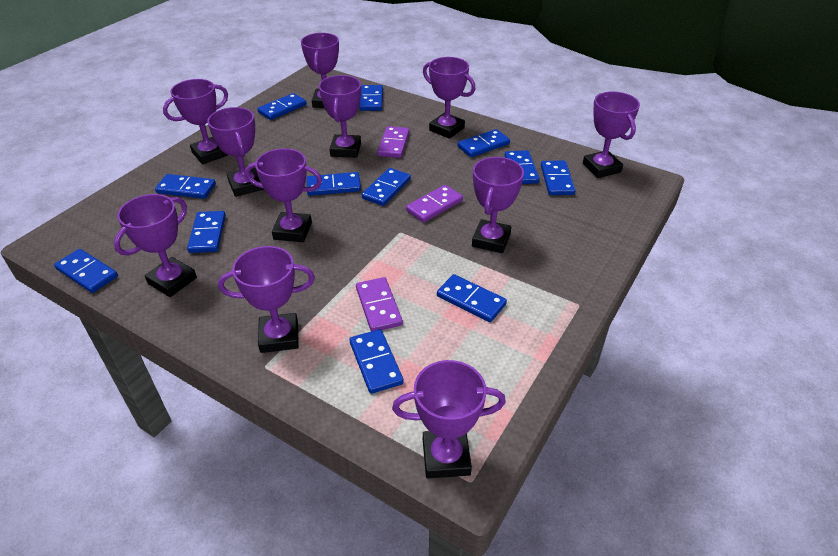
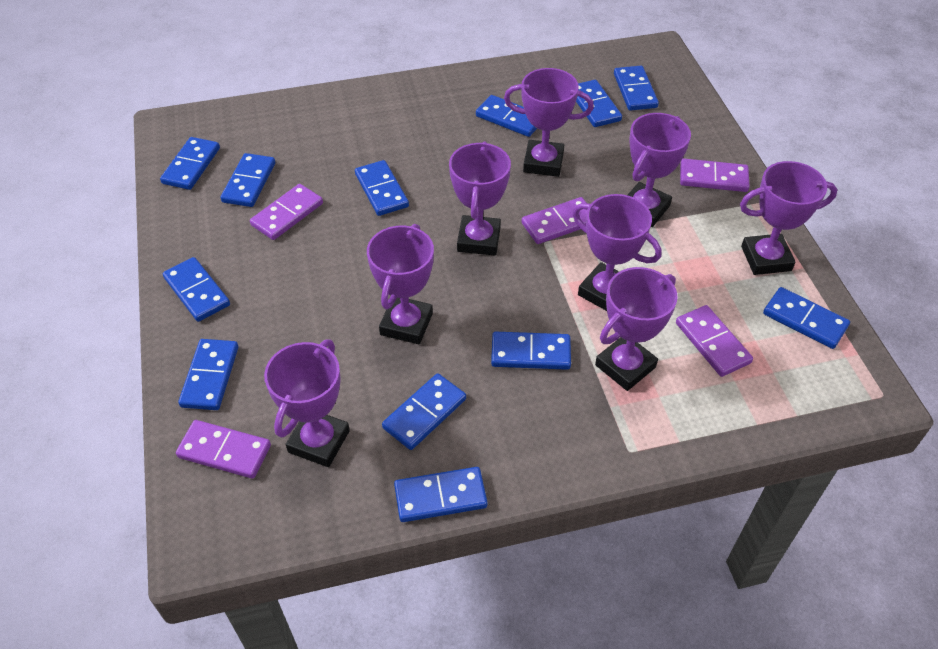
purple domino: 3 -> 5
purple trophy: 11 -> 8

